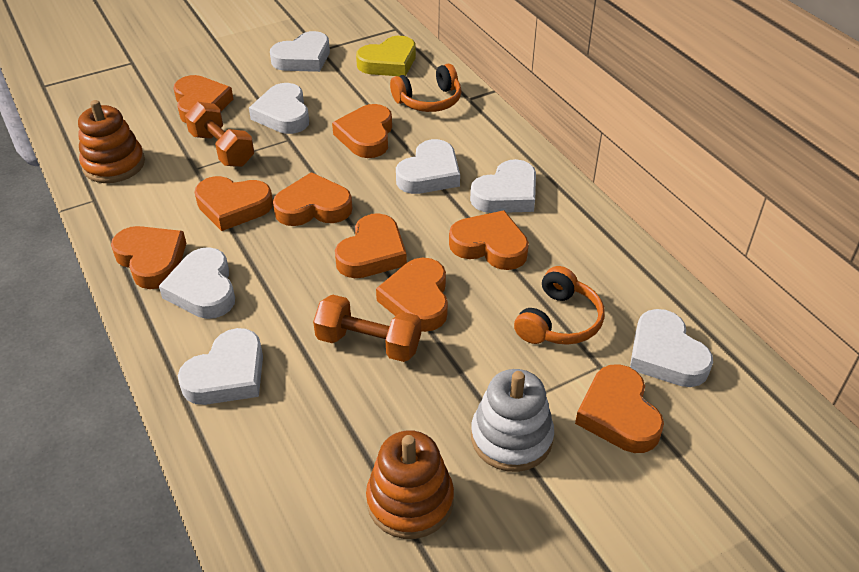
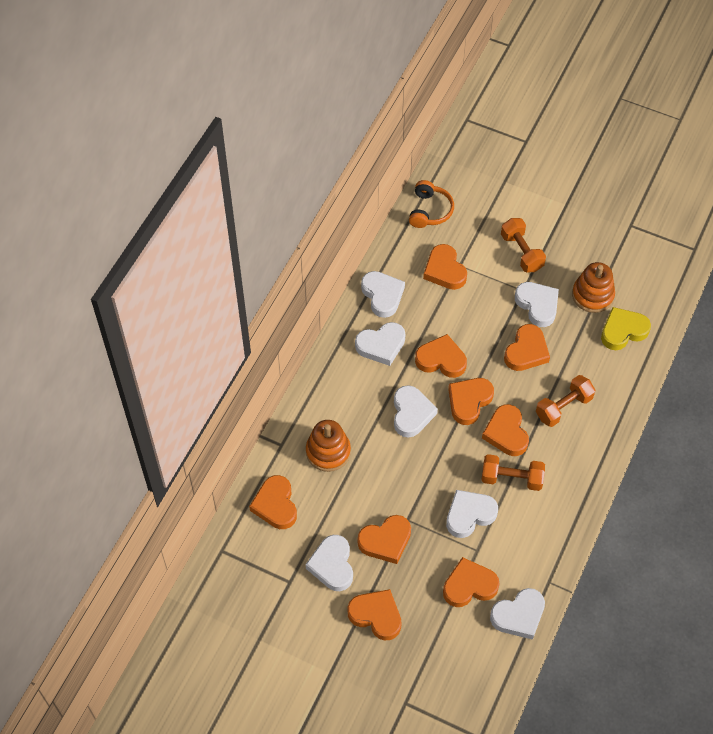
orange dumbbell: 2 -> 3
orange headphones: 2 -> 1
white stacking toy: 1 -> 0

